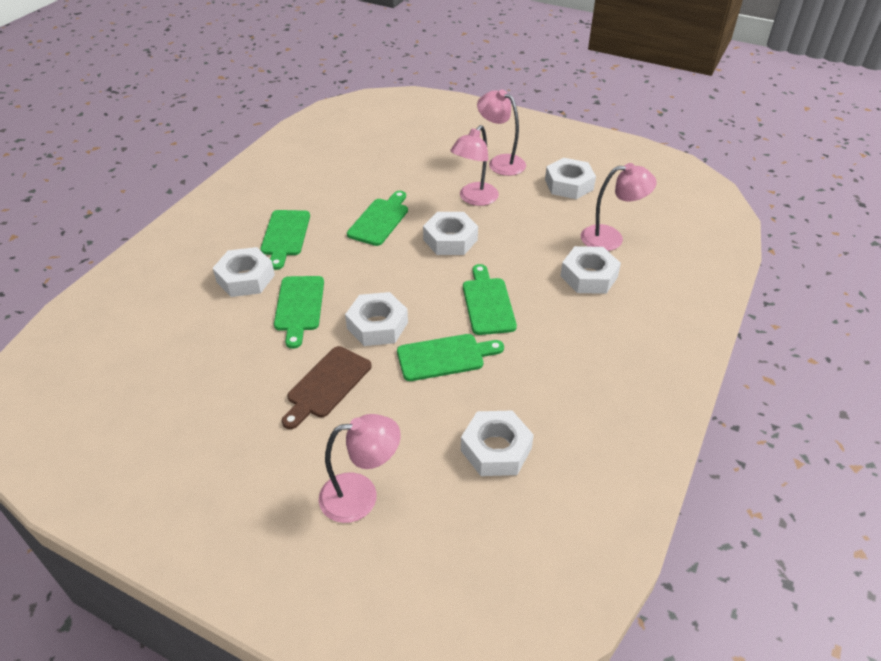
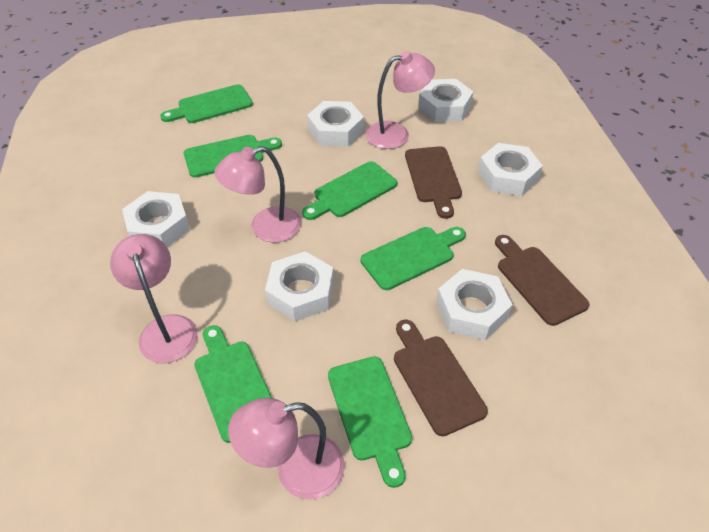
brown cutting board: 1 -> 3
green cutting board: 5 -> 6

